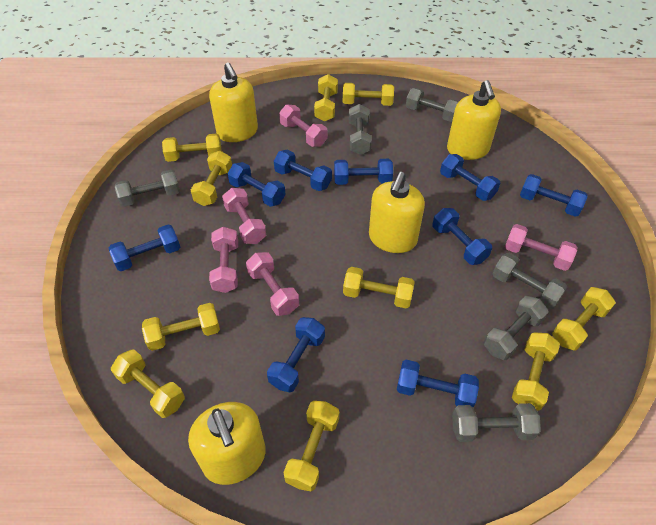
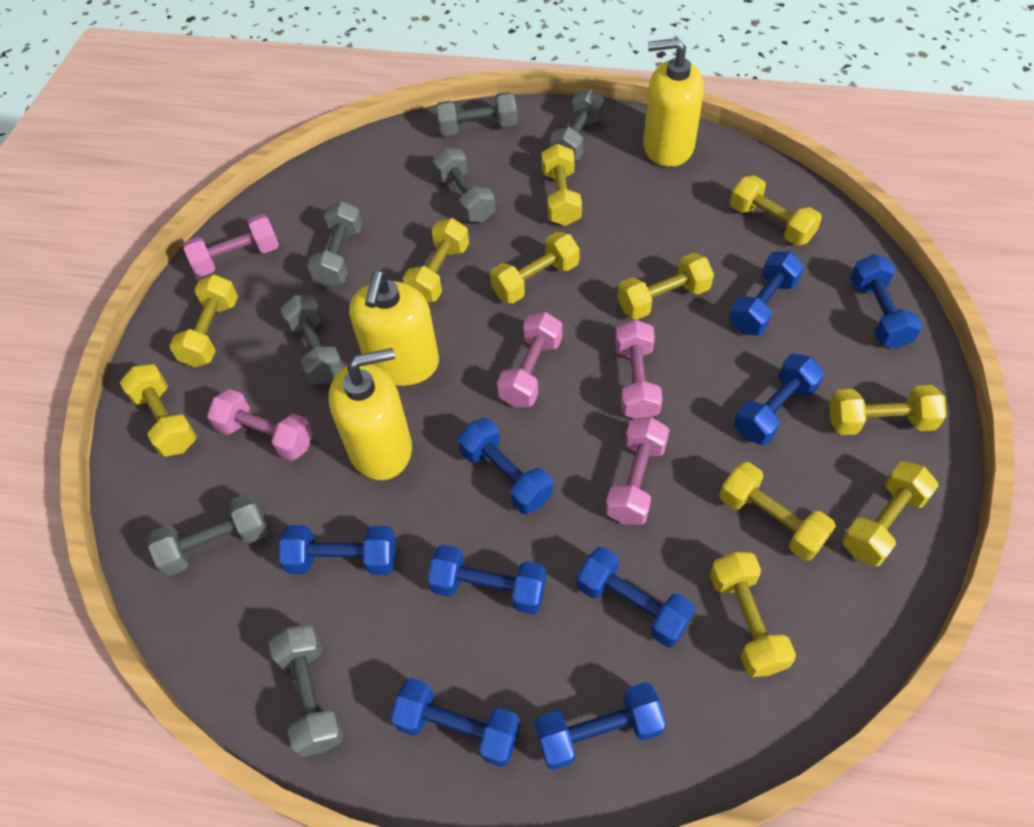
grey dumbbell: 6 -> 7
yellow dumbbell: 10 -> 11
yellow soap dispenser: 4 -> 3

